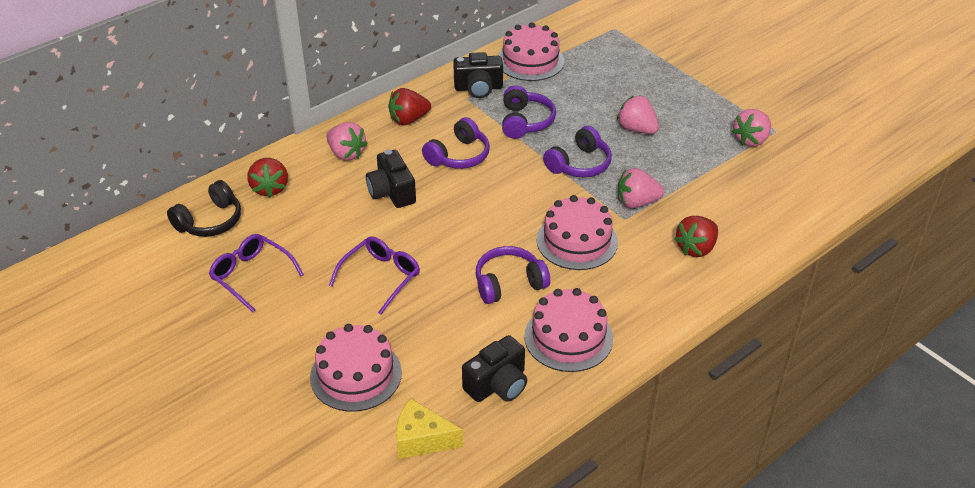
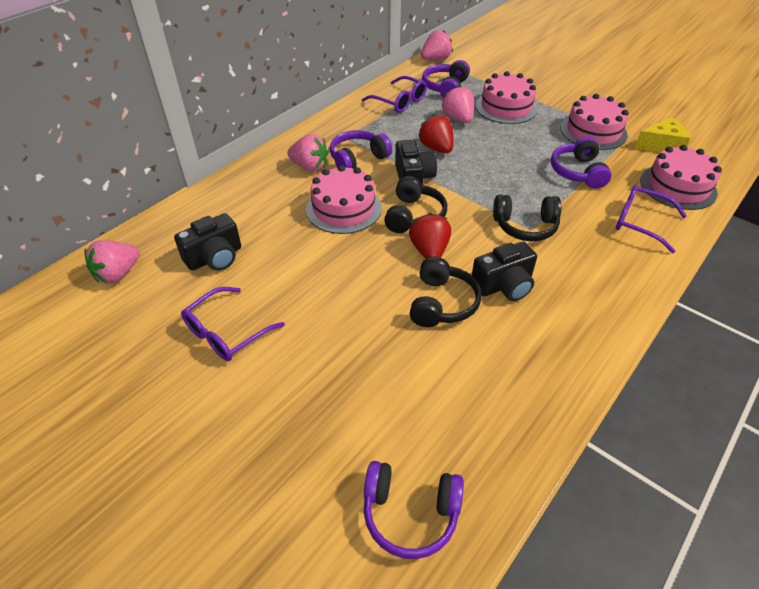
black headphones: 1 -> 3
purple glasses: 2 -> 3
red strawberry: 3 -> 2

